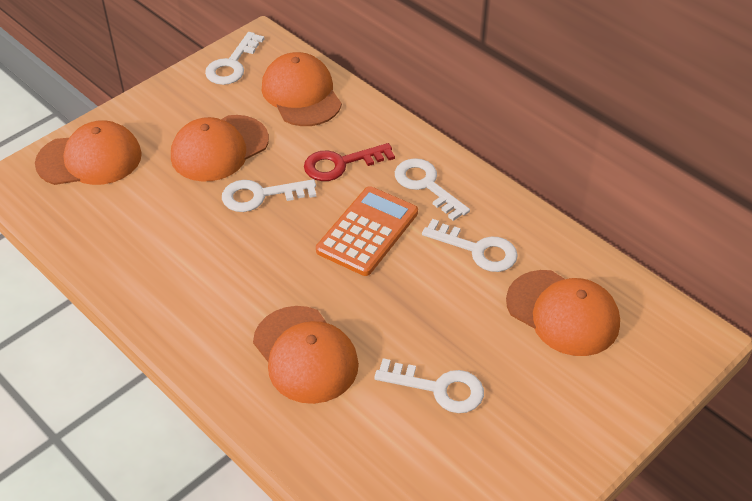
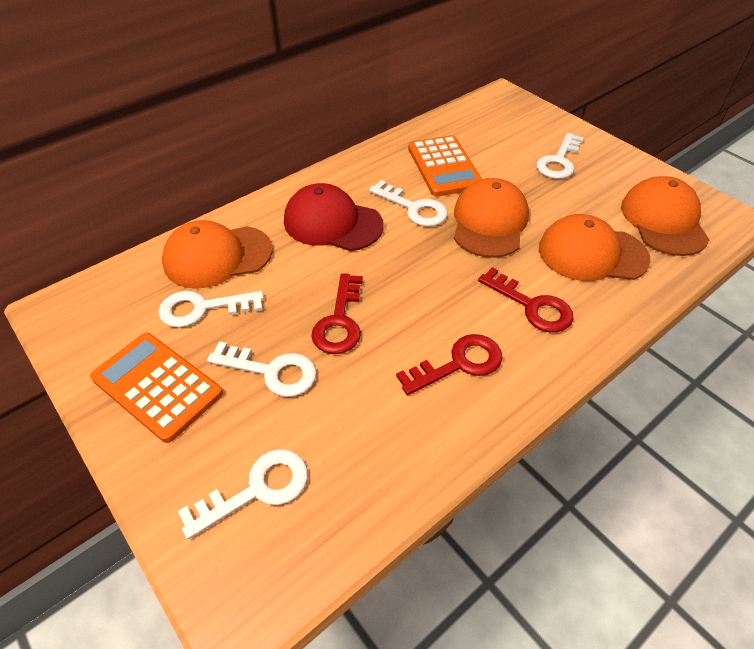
orange calculator: 1 -> 2
orange cap: 5 -> 4
red cap: 0 -> 1
red key: 1 -> 3

